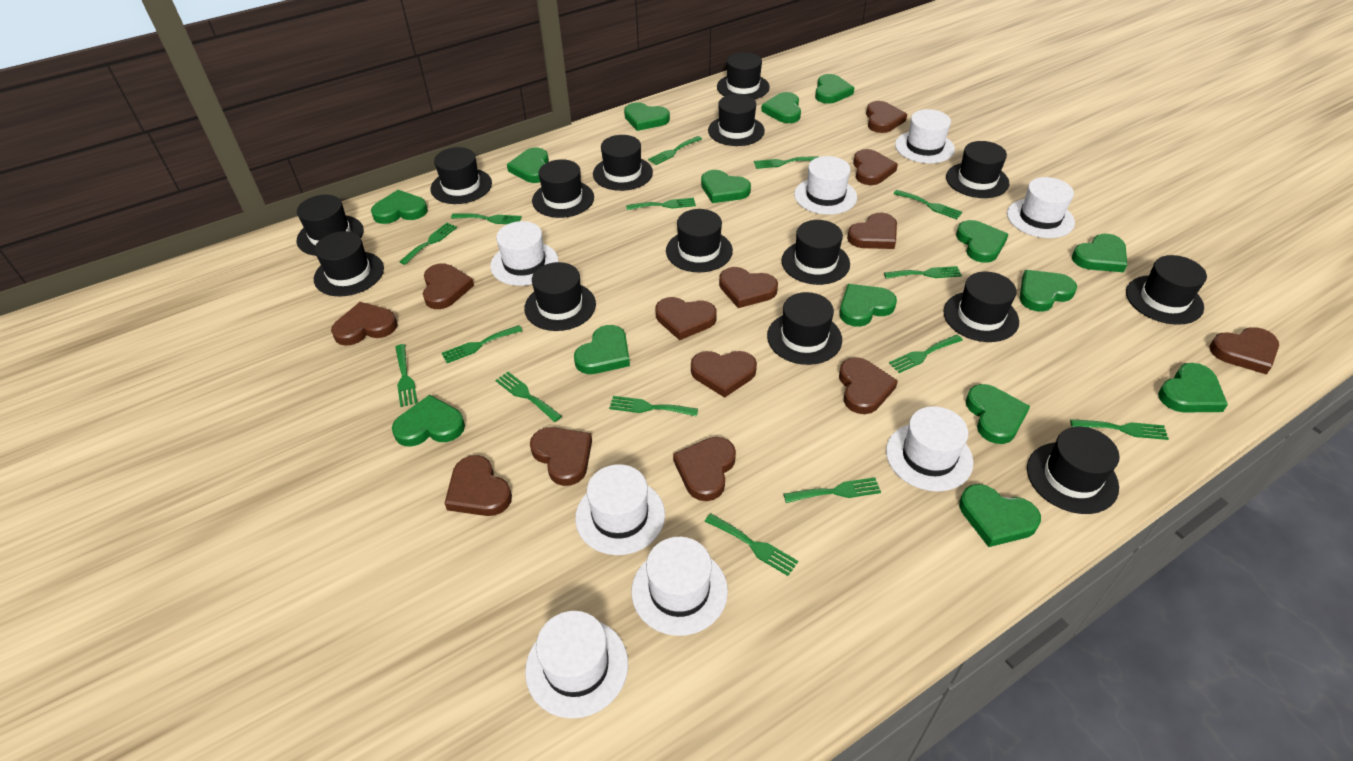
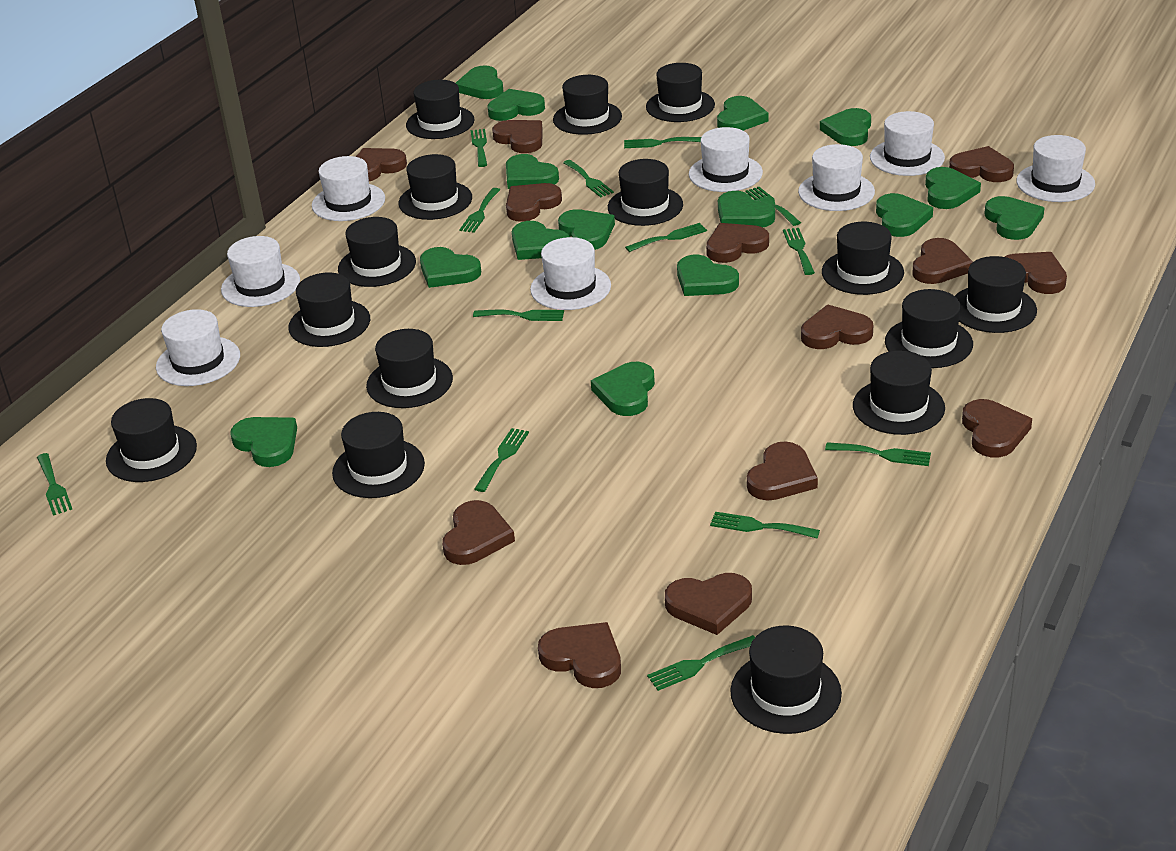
green fork: 15 -> 13

